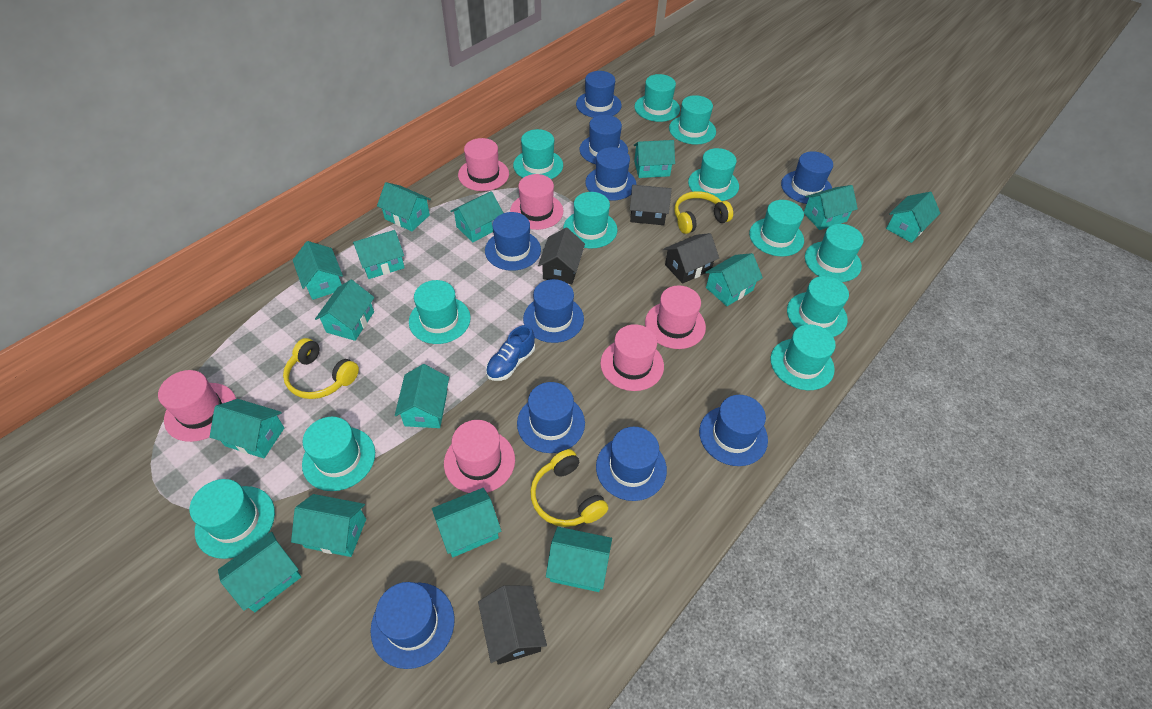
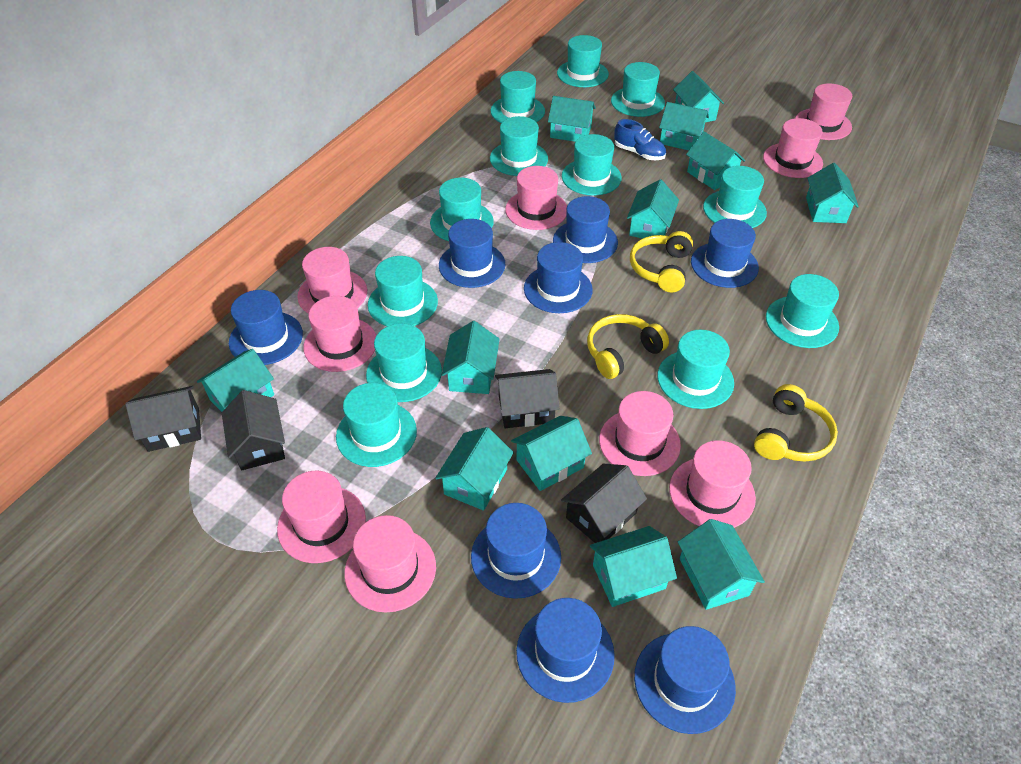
blue hat: 10 -> 8
pink hat: 6 -> 9
turquoise house: 15 -> 12

